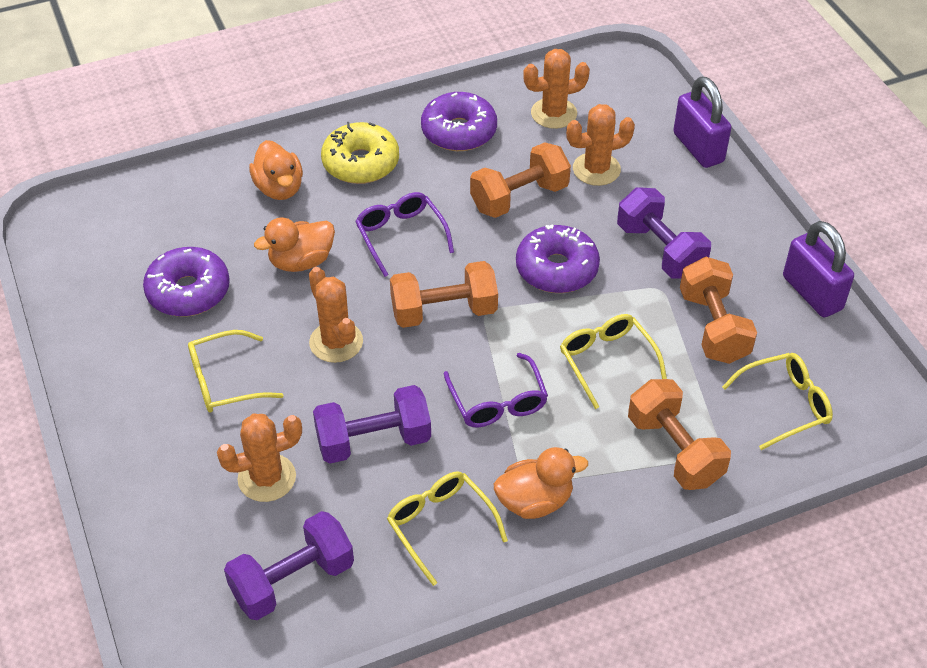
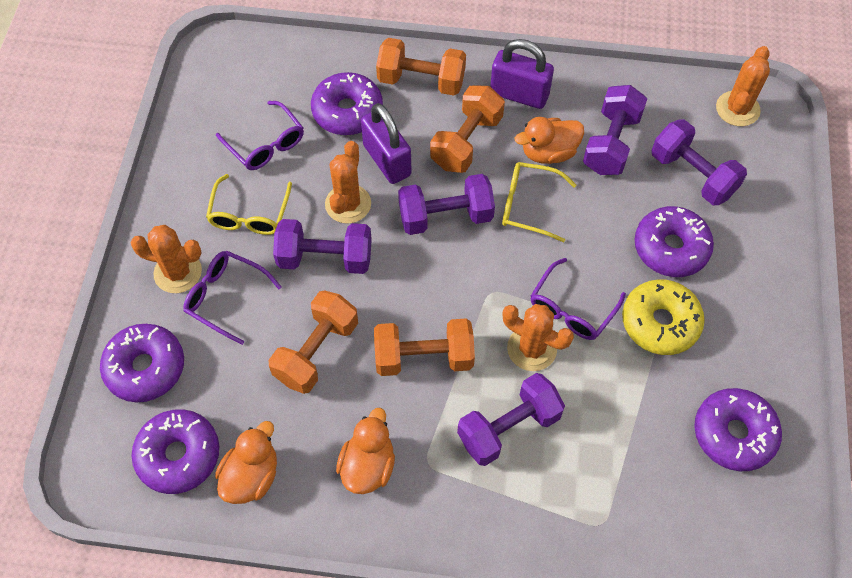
purple donut: 3 -> 5
purple dumbbell: 3 -> 5
purple glasses: 2 -> 3
yellow glasses: 4 -> 2

